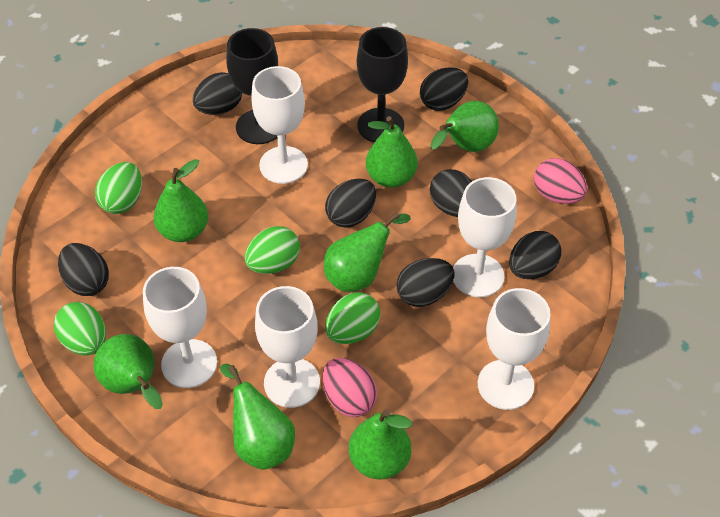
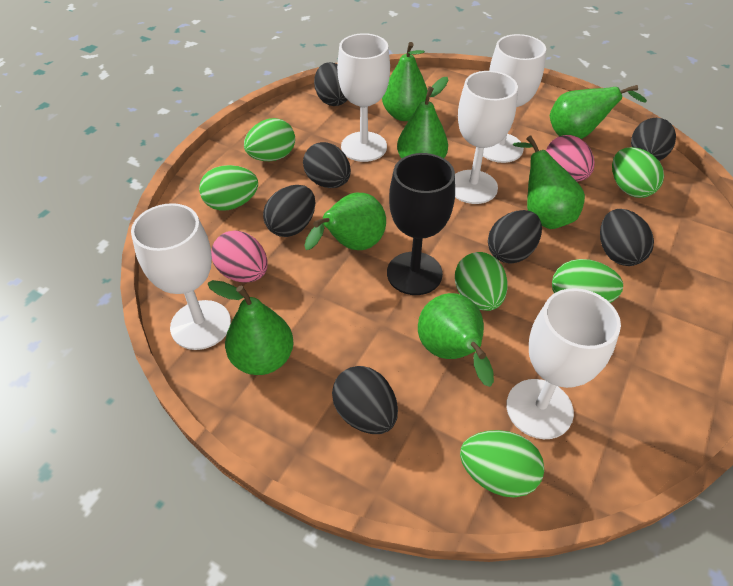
black goblet: 2 -> 1
green egg: 4 -> 6

